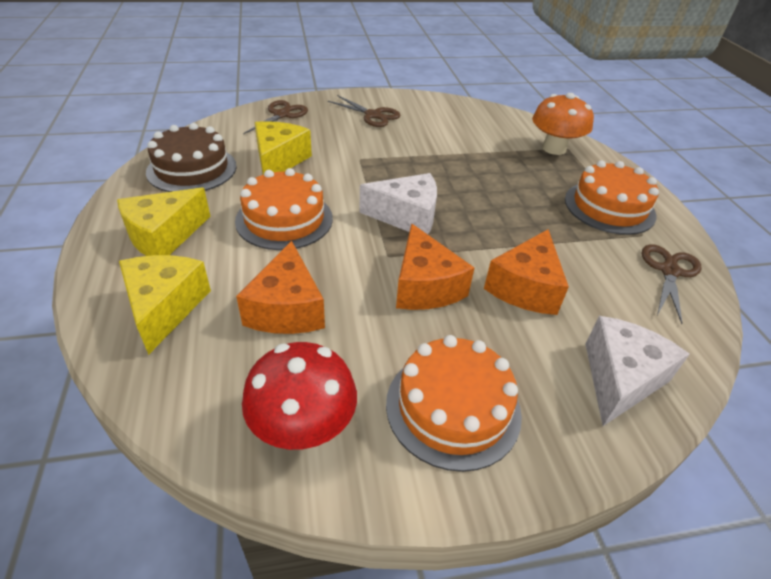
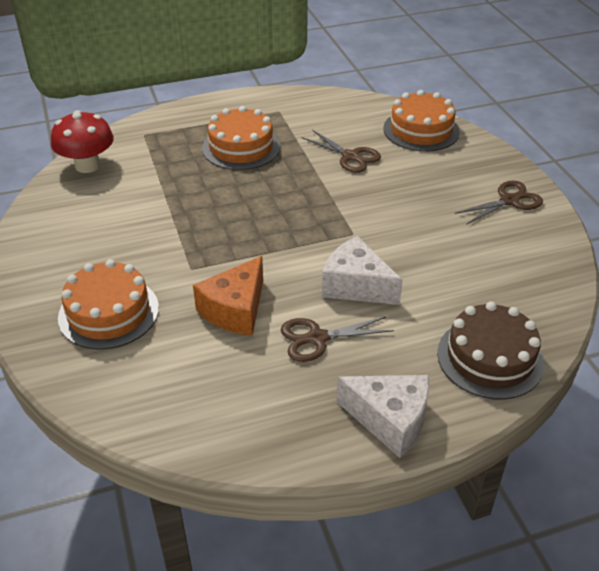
orange cheese: 3 -> 1
orange mushroom: 1 -> 0
yellow cheese: 3 -> 0

